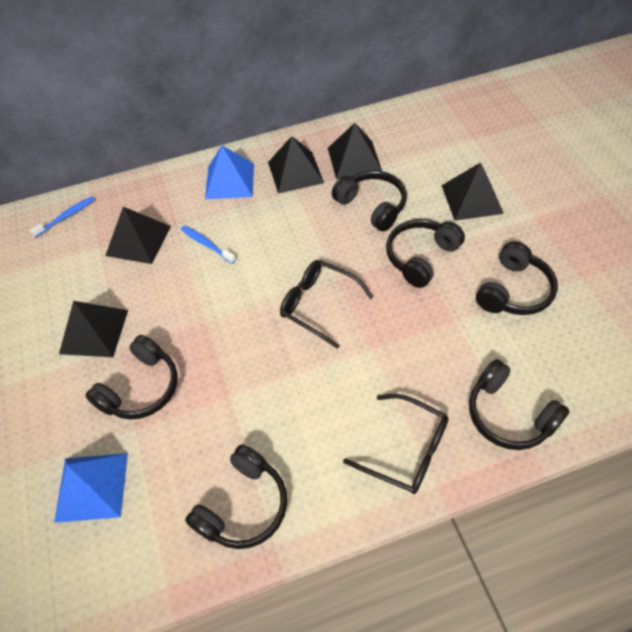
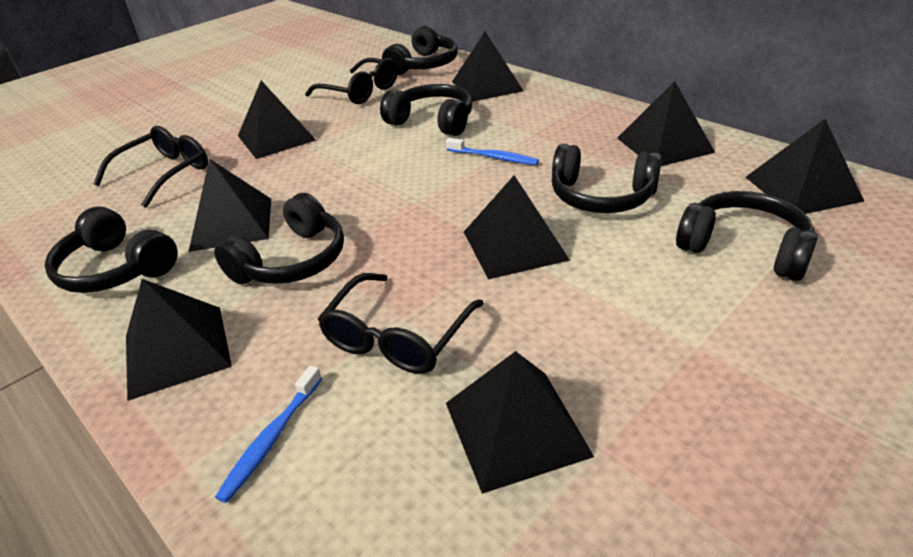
black glasses: 2 -> 3
black pyramid: 5 -> 8
blue pyramid: 2 -> 0

